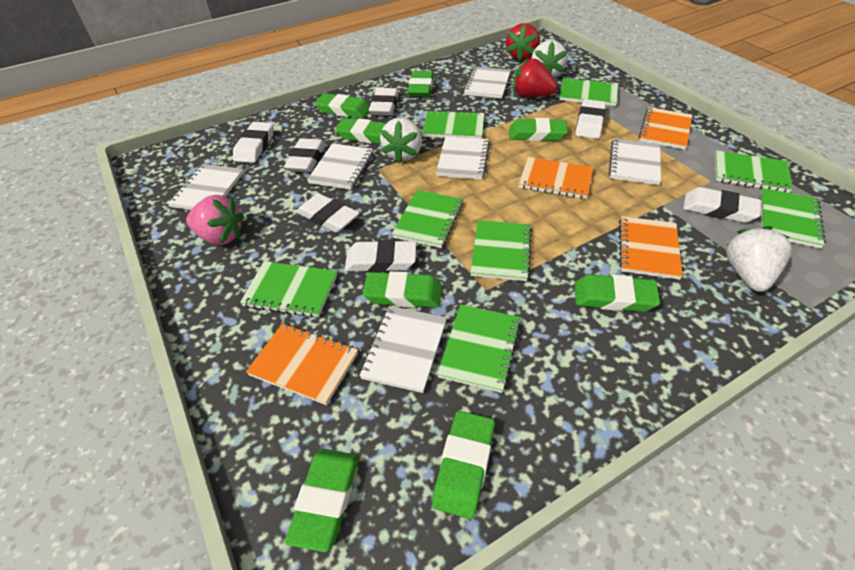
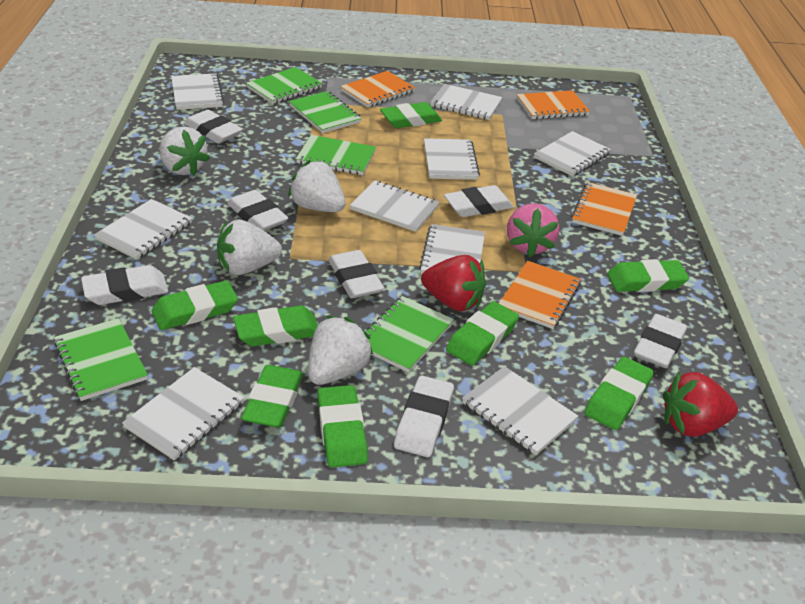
green notebook: 8 -> 5
white notebook: 6 -> 9
white strawberry: 3 -> 4

